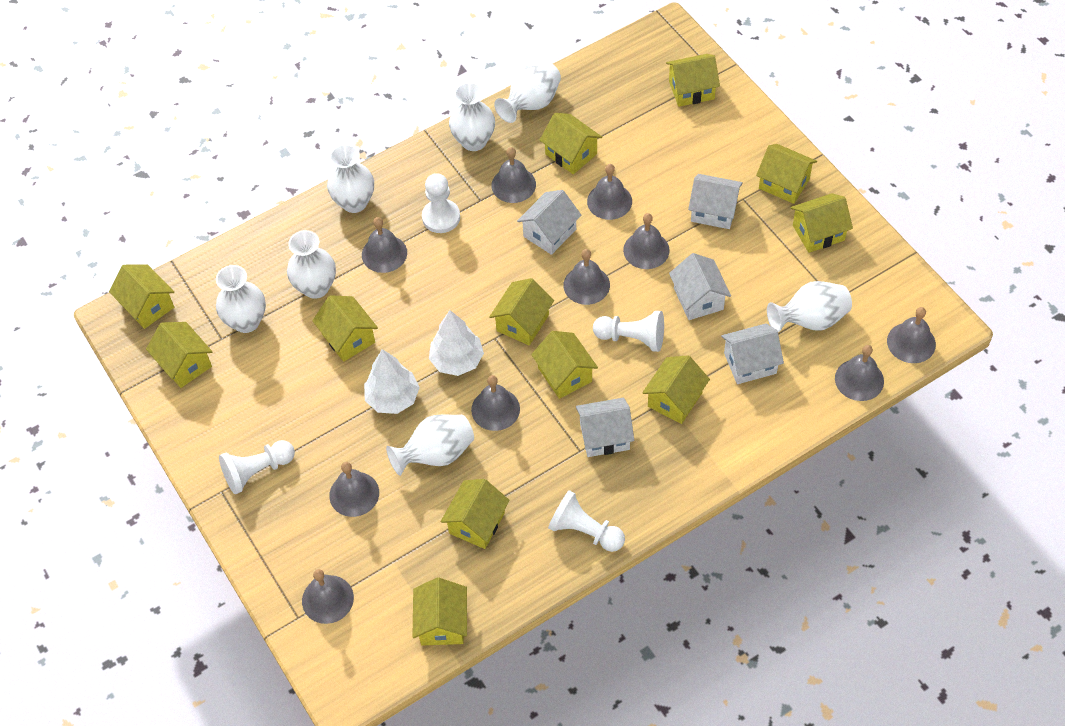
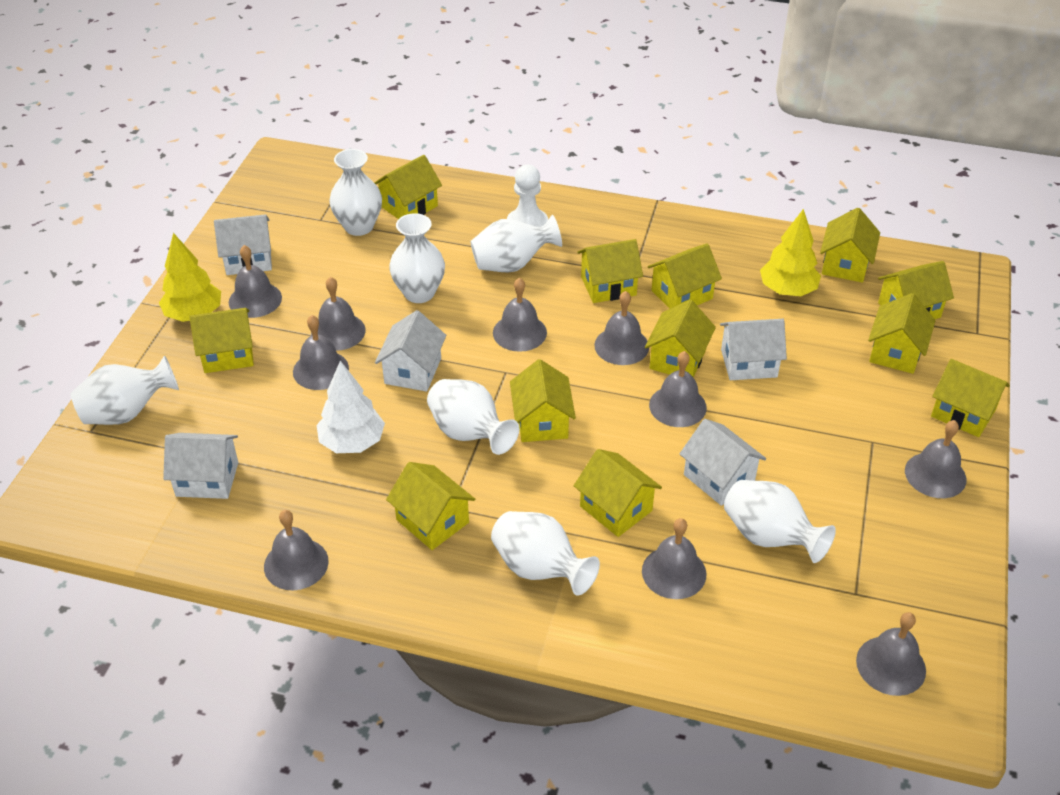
white pawn: 4 -> 1
white tree: 2 -> 1
yellow tree: 0 -> 2

